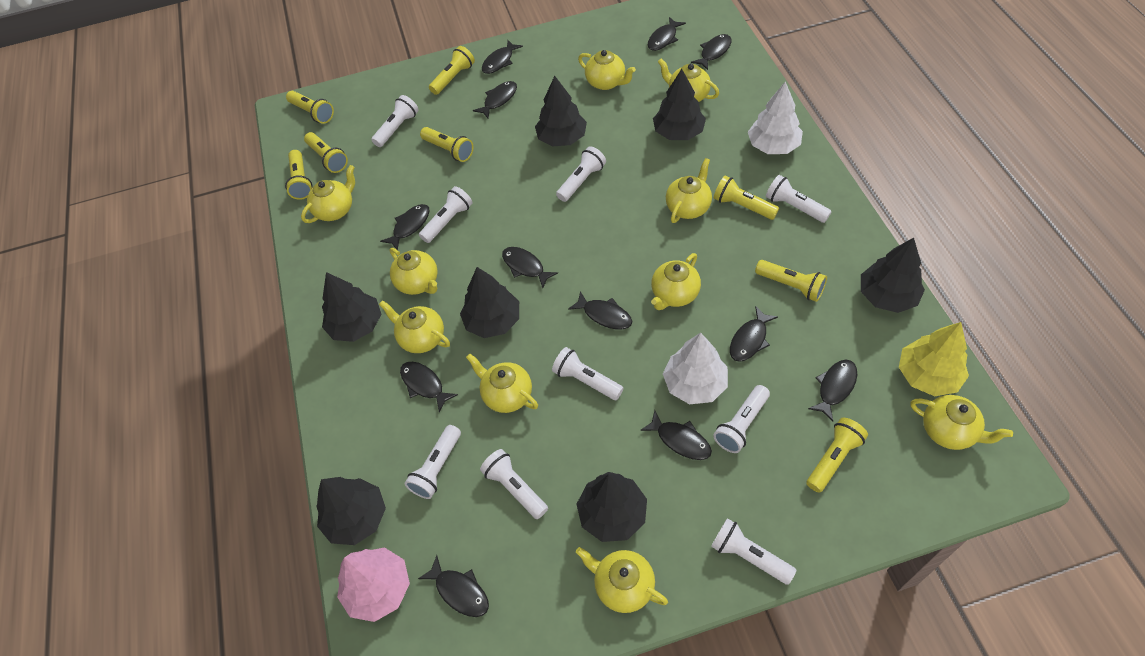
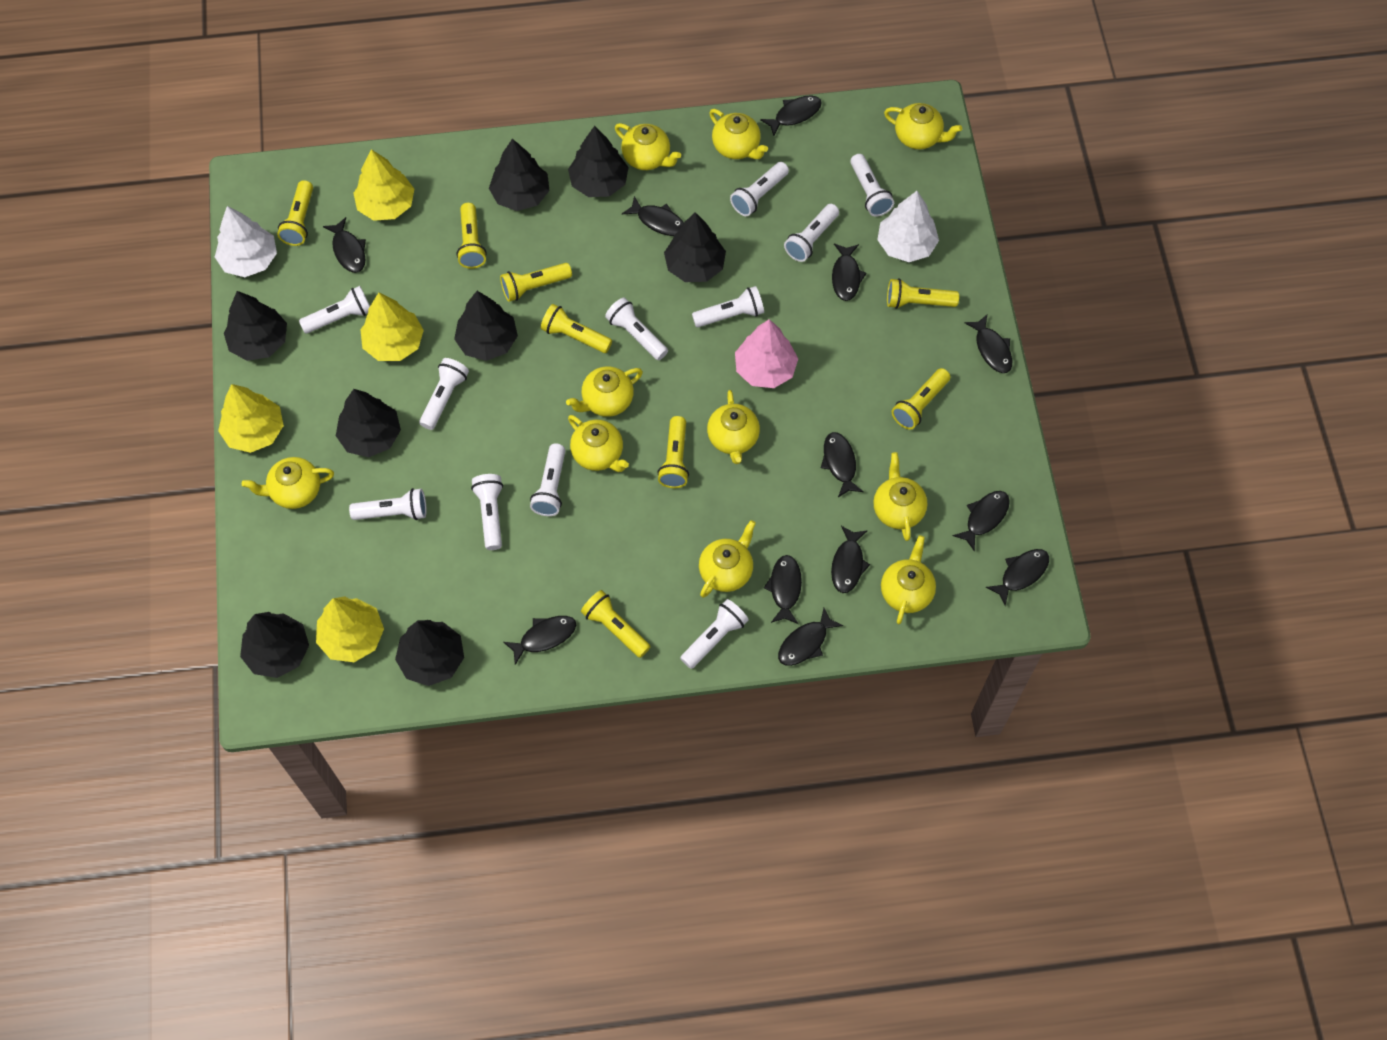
black tree: 7 -> 8
white flashlight: 9 -> 11
yellow tree: 1 -> 4

